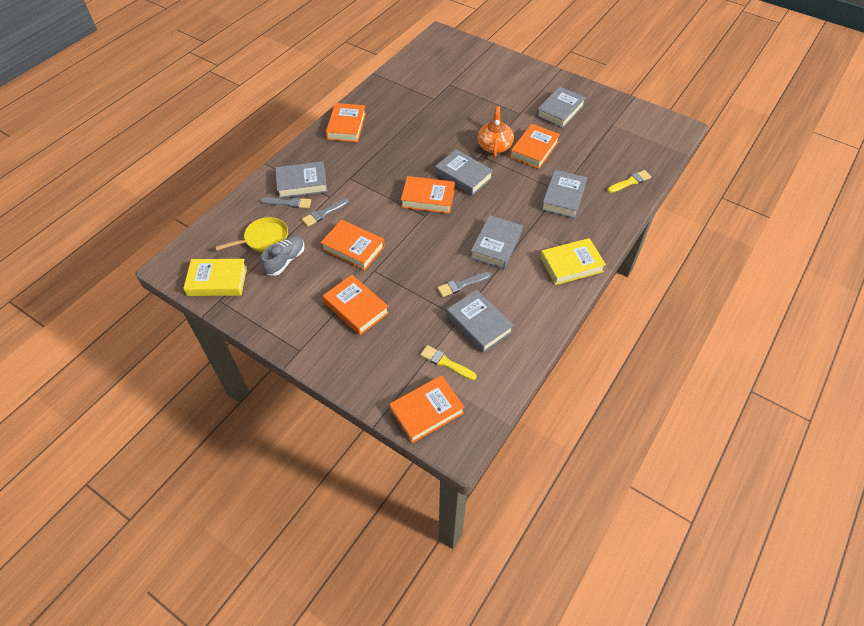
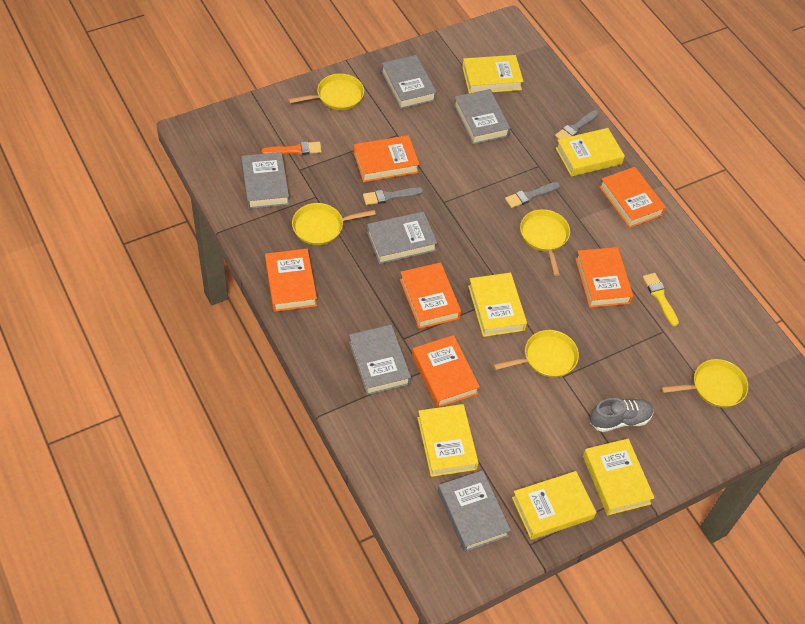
orange brush: 0 -> 1
orange teapot: 1 -> 0
yellow book: 2 -> 6
yellow brush: 2 -> 1
yellow pan: 1 -> 5

